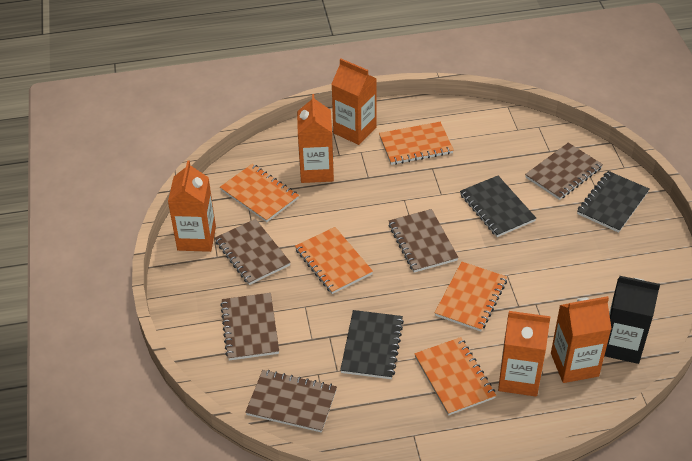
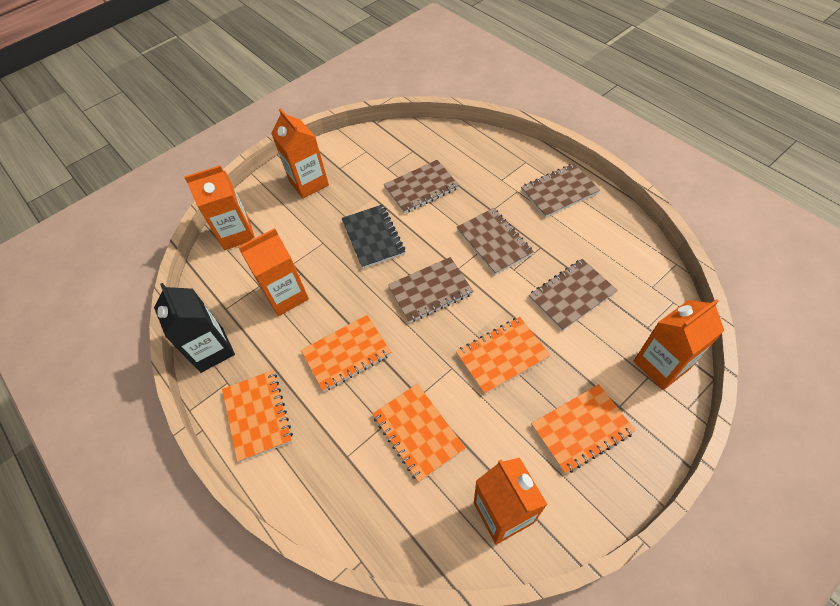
black notebook: 3 -> 1

